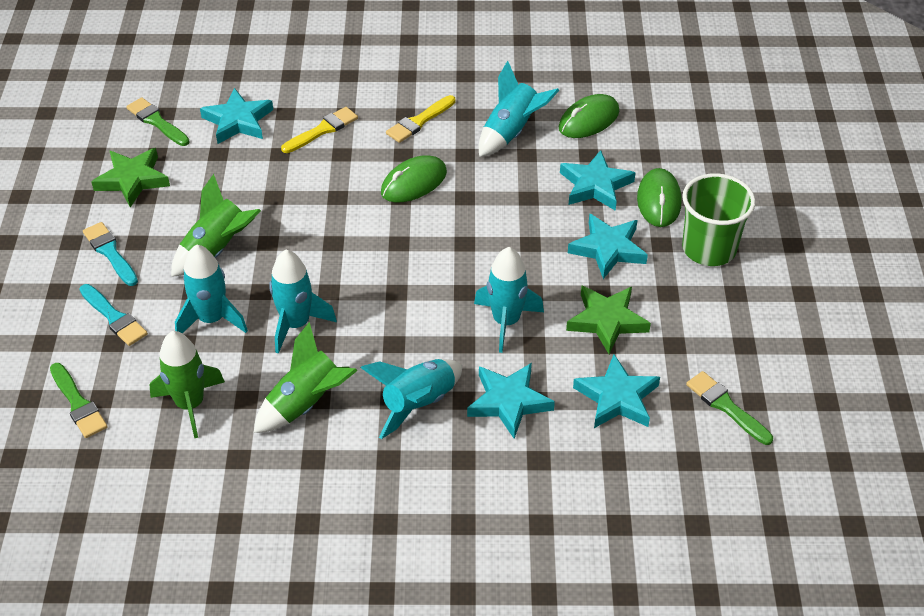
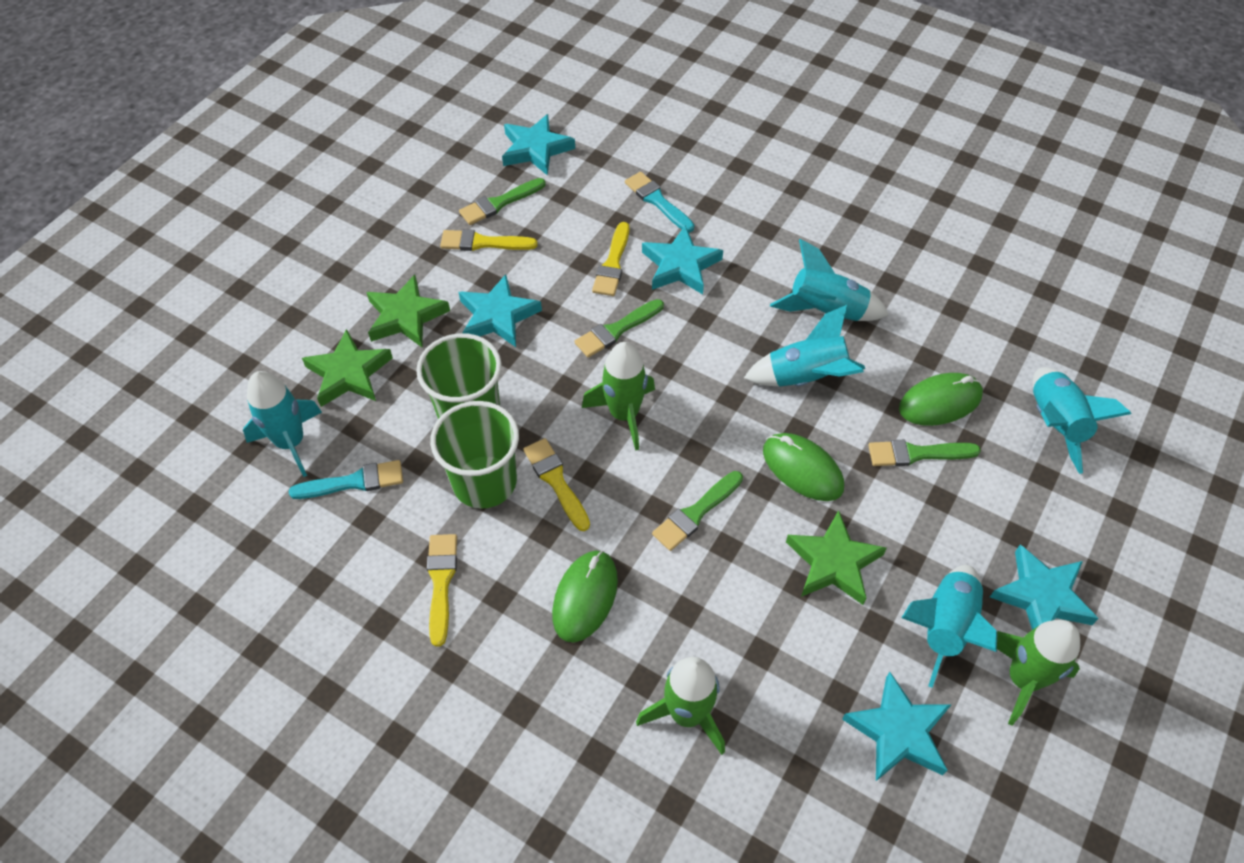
green brush: 3 -> 4
green cup: 1 -> 2
green star: 2 -> 3
yellow brush: 2 -> 4

